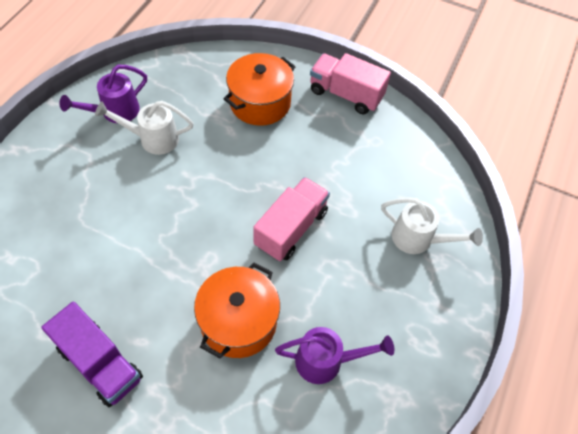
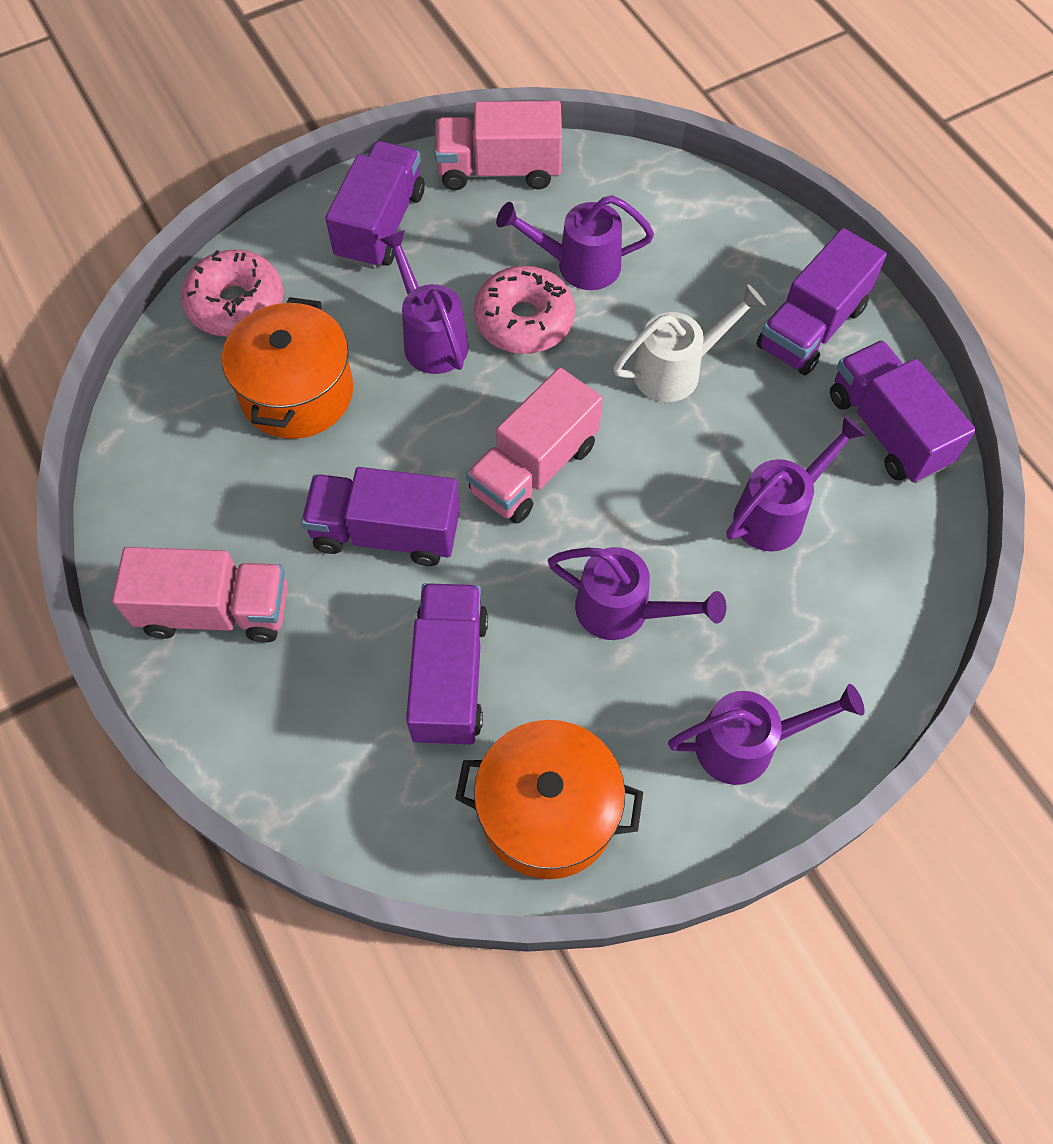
pink donut: 0 -> 2
pink truck: 2 -> 3
purple truck: 1 -> 5
purple watering can: 2 -> 5
white watering can: 2 -> 1

